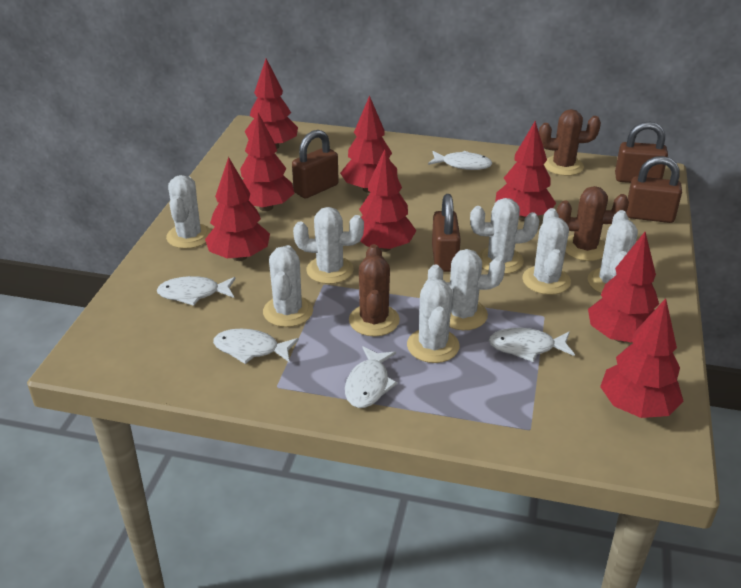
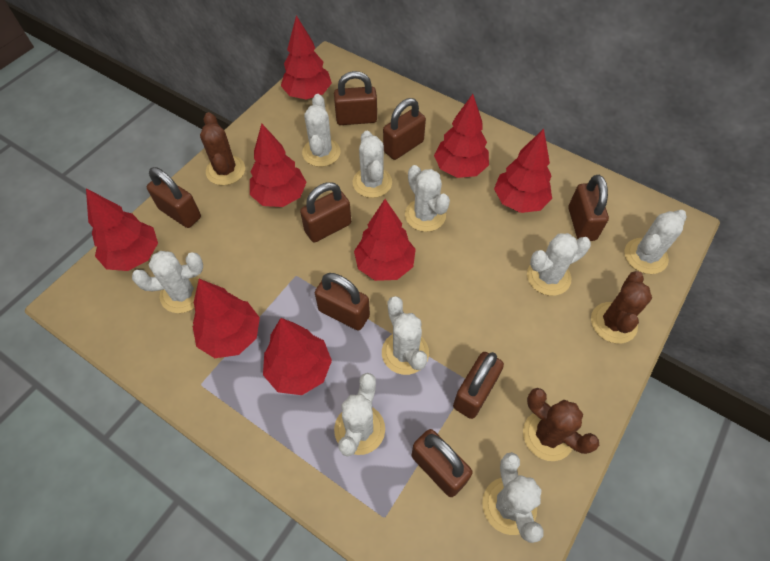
brown padlock: 4 -> 8
white cactus: 8 -> 9
white fish: 5 -> 0

